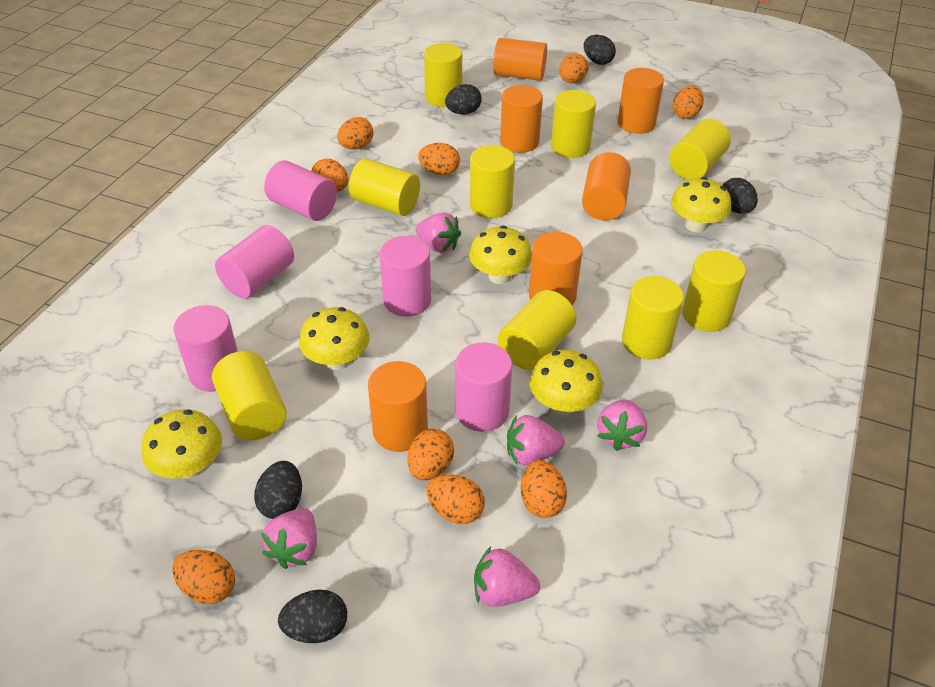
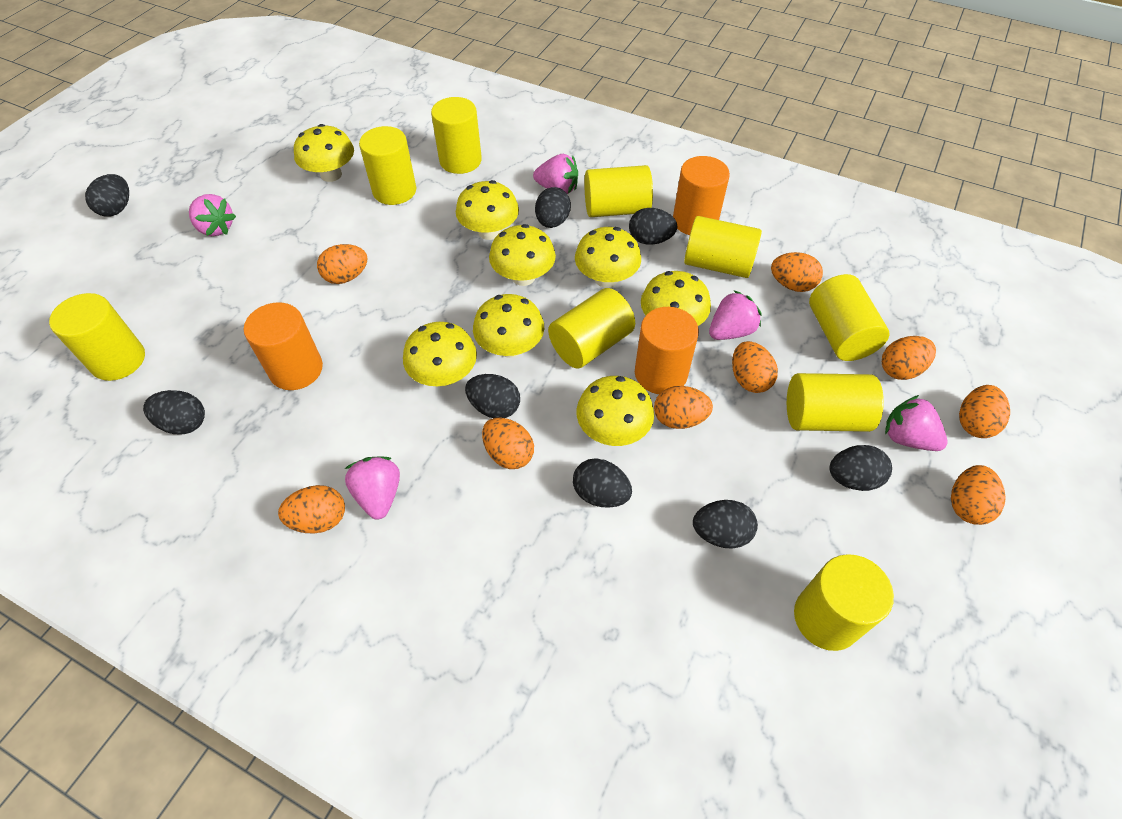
black egg: 5 -> 8
orange cylinder: 6 -> 3
pink cylinder: 5 -> 0
yellow mushroom: 5 -> 8

